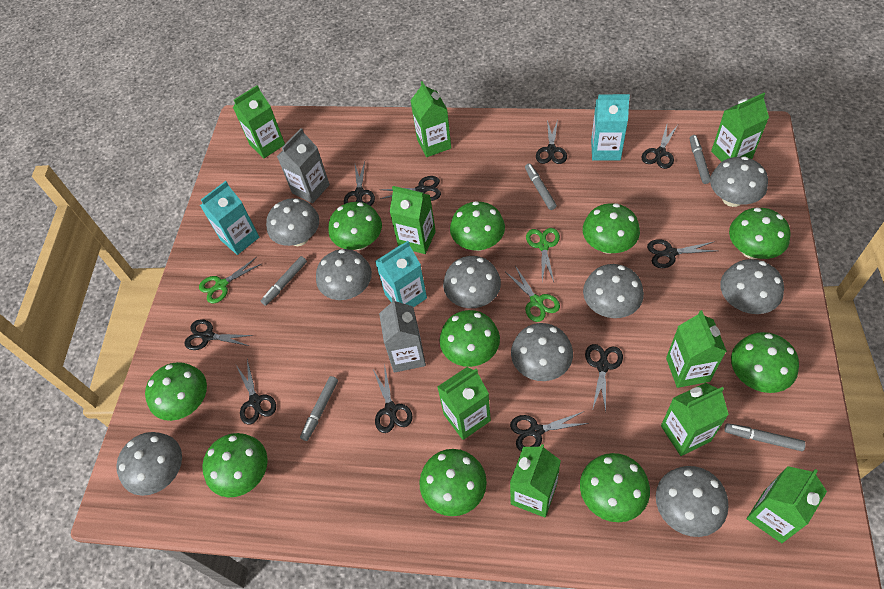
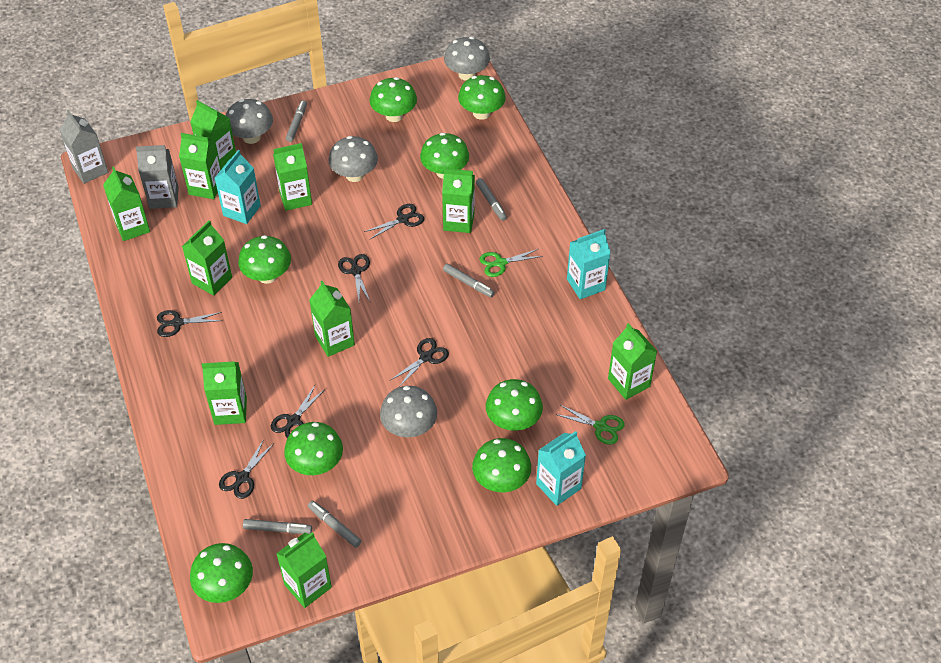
black scissors: 10 -> 6
green carton: 9 -> 10
green mushroom: 10 -> 8
green scissors: 3 -> 2
grey mushroom: 9 -> 4

